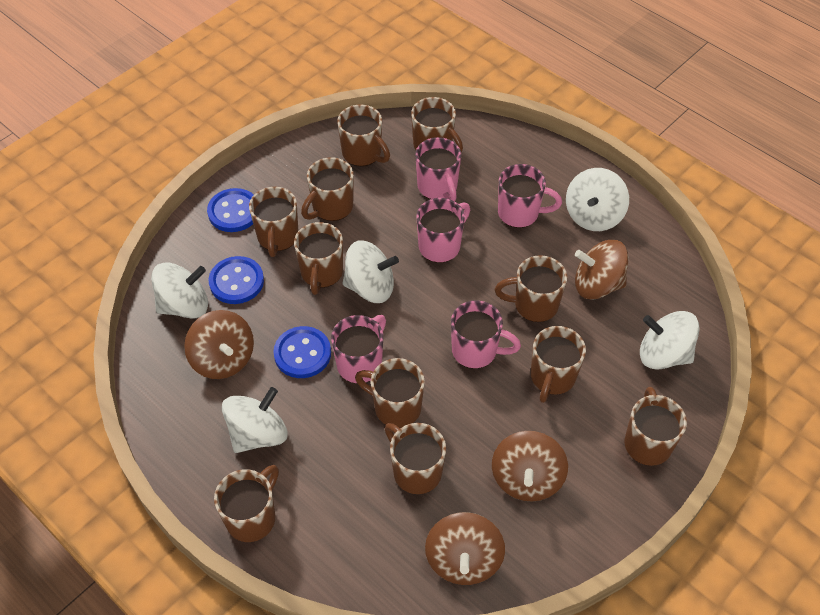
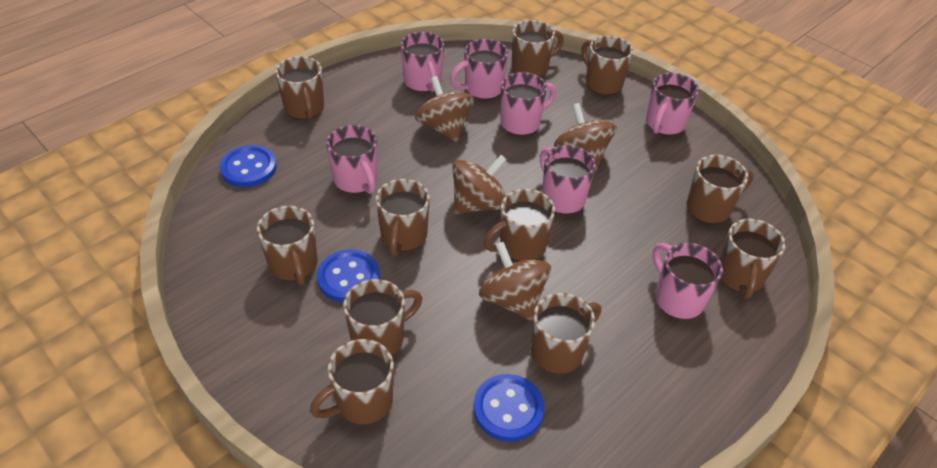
pink mug: 5 -> 7
white spinning top: 5 -> 0

